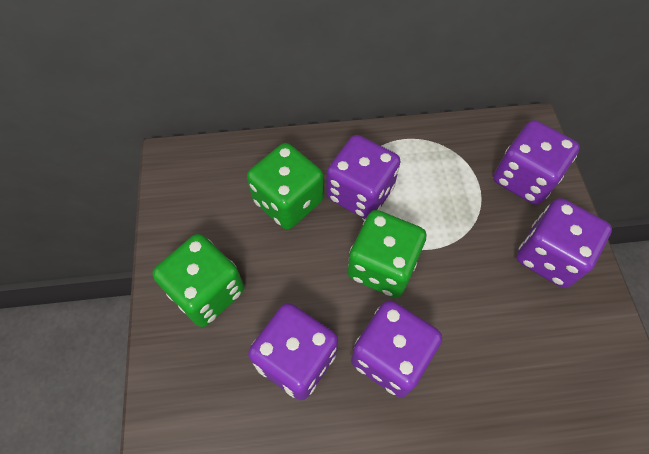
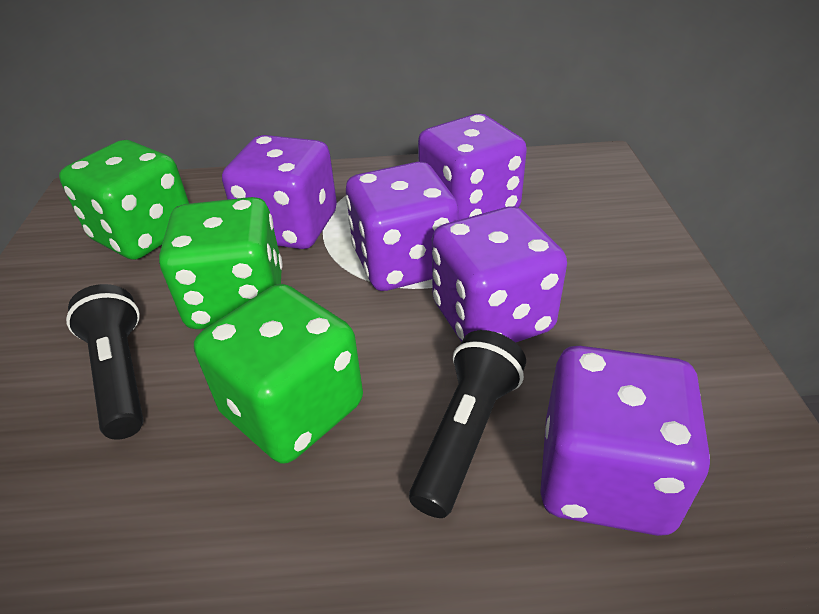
black flashlight: 0 -> 2

